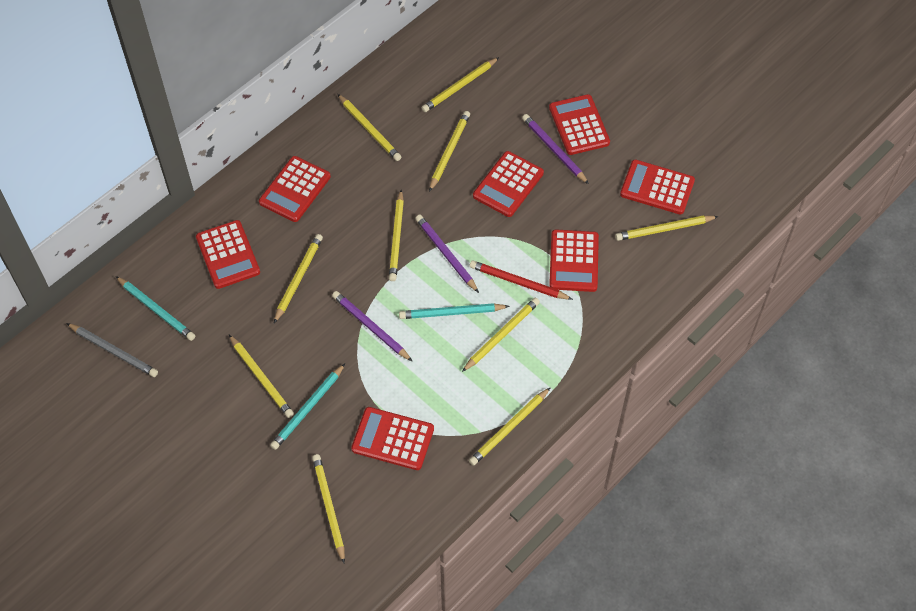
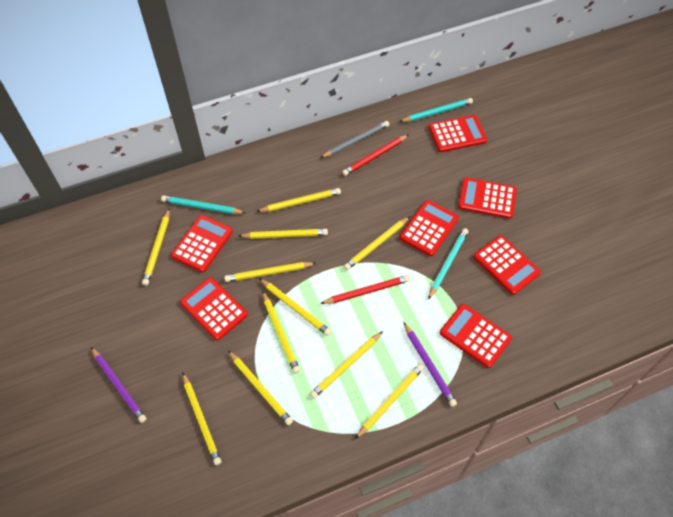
purple pencil: 3 -> 2
red pencil: 1 -> 2
yellow pencil: 10 -> 11

